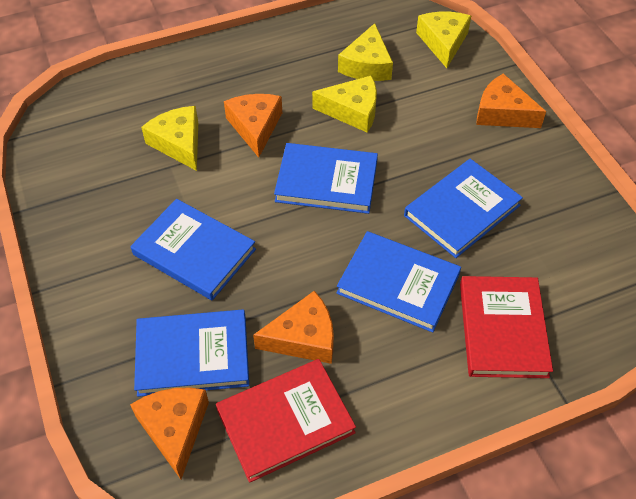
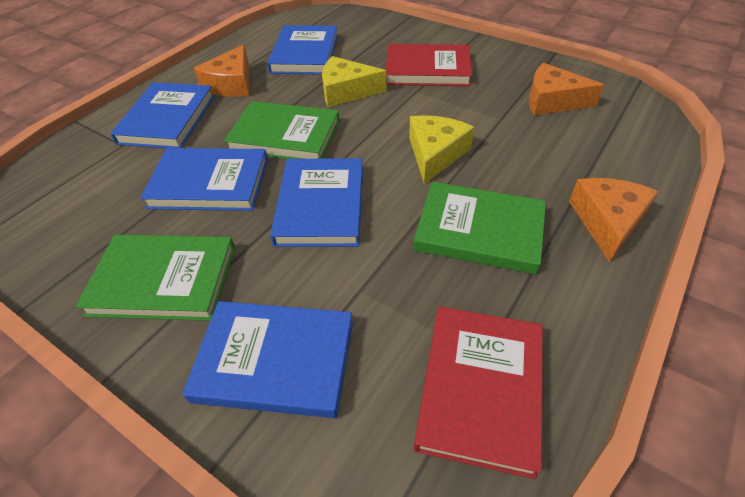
green book: 0 -> 3
orange cheese: 4 -> 3
yellow cheese: 4 -> 2

